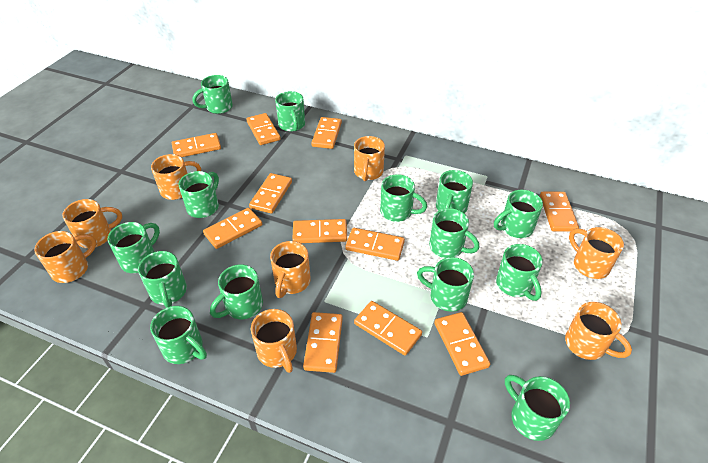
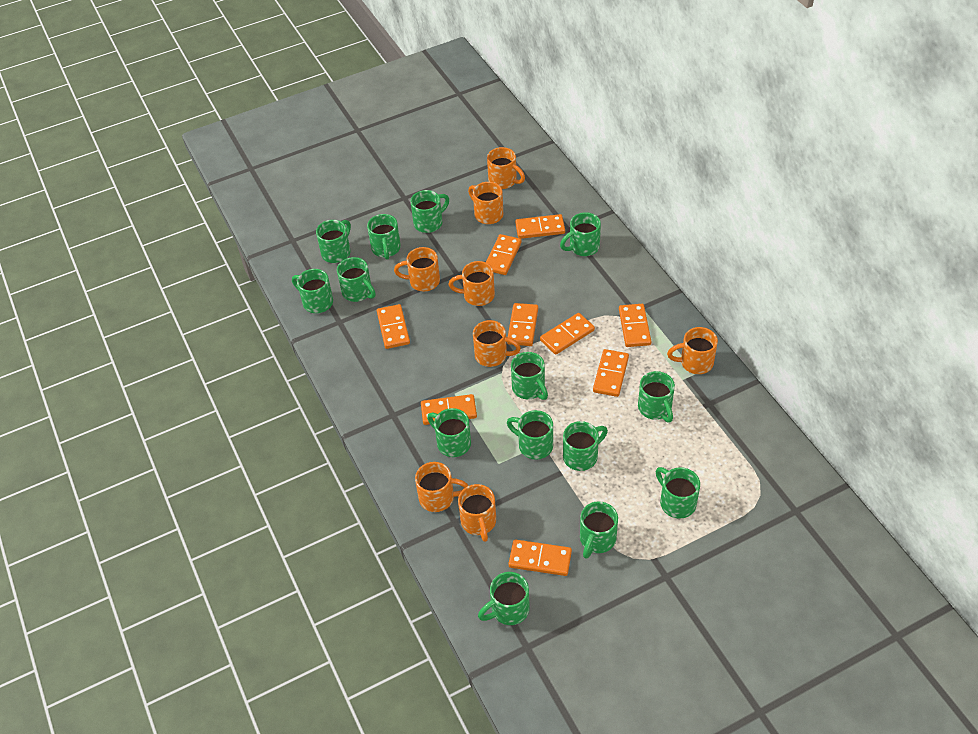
orange domino: 11 -> 9

